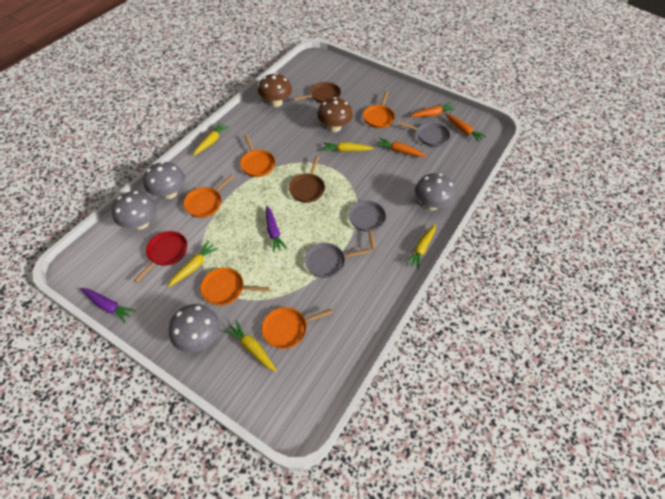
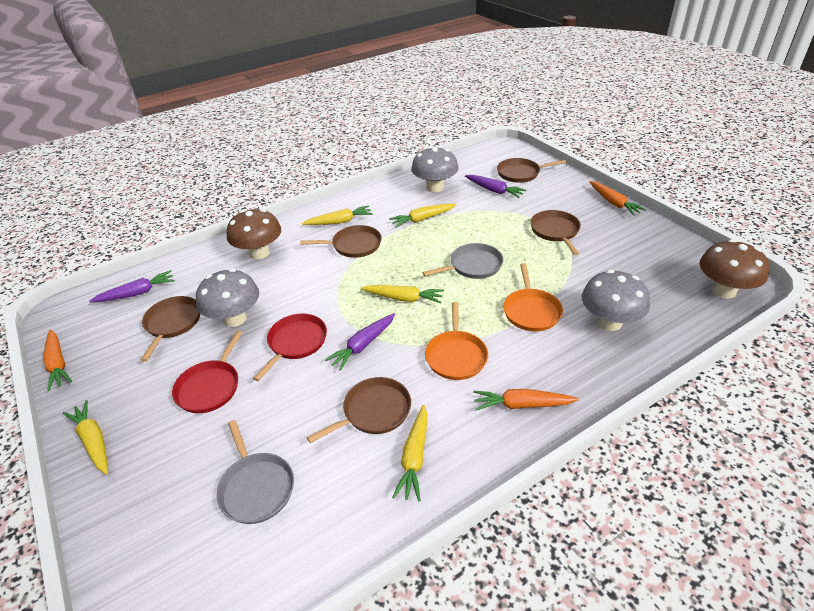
brown pan: 2 -> 5
grey mushroom: 4 -> 3
grey pan: 3 -> 2
orange pan: 5 -> 2
purple carrot: 2 -> 3
red pan: 1 -> 2

